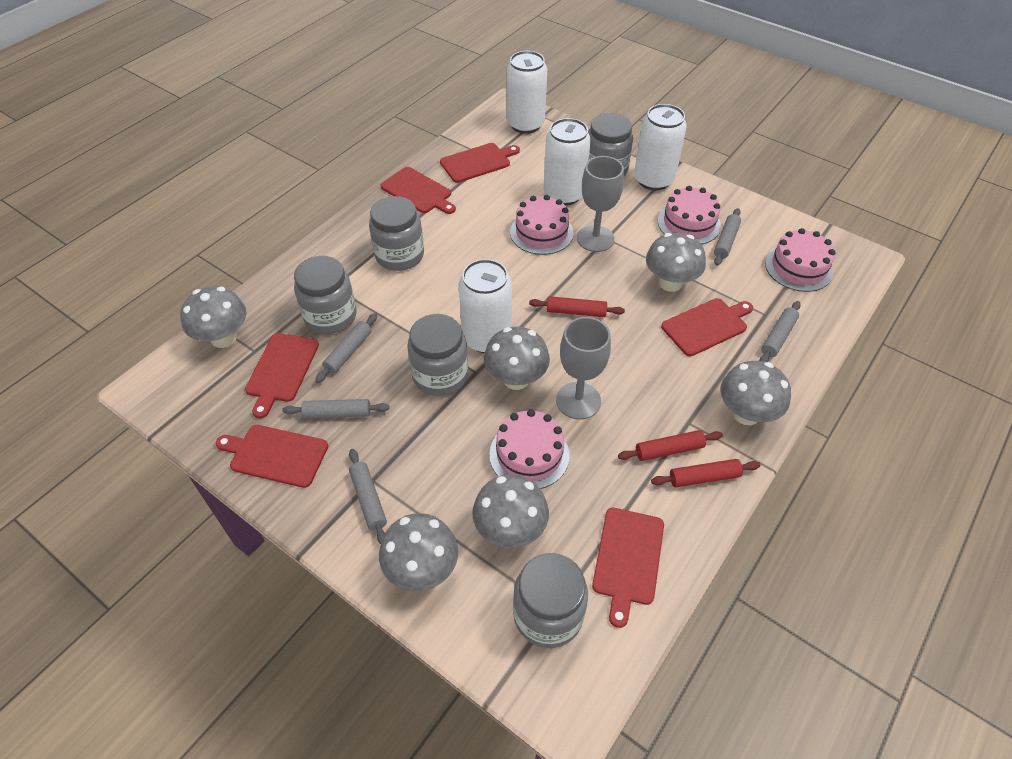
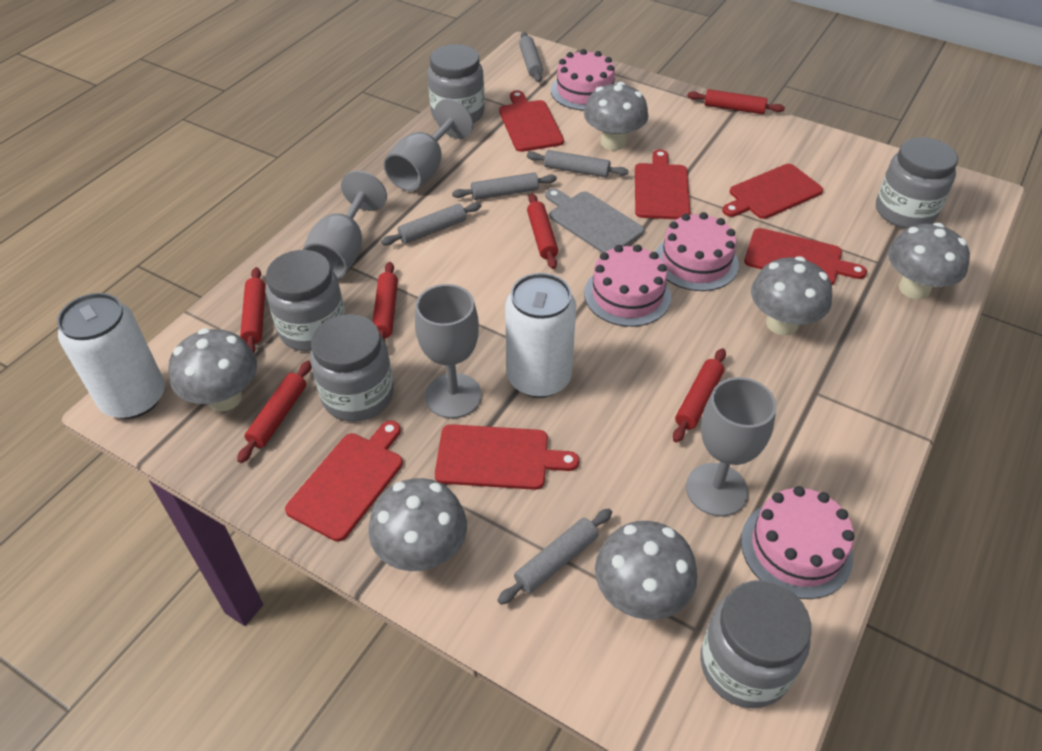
grey cutting board: 0 -> 1
grey goblet: 2 -> 4
red rolling pin: 3 -> 6
white can: 4 -> 2

